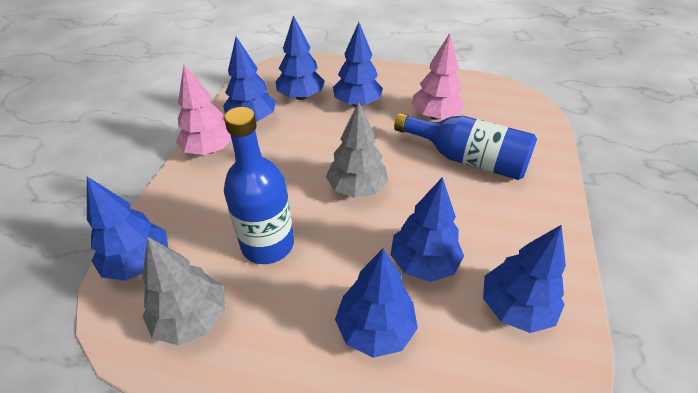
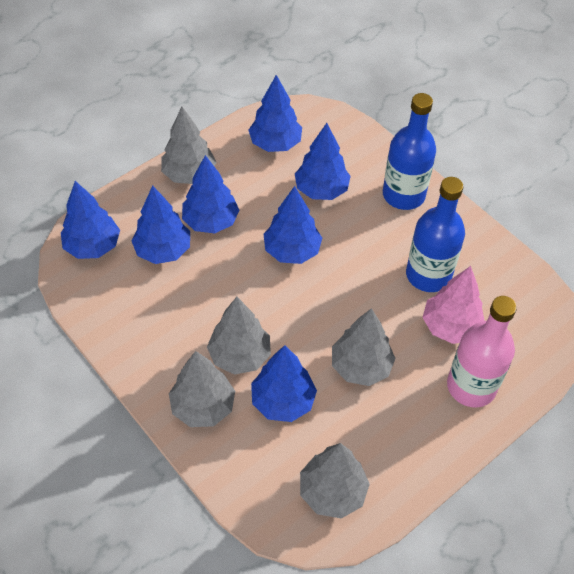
grey tree: 2 -> 5
pink bottle: 0 -> 1
pink tree: 2 -> 1

